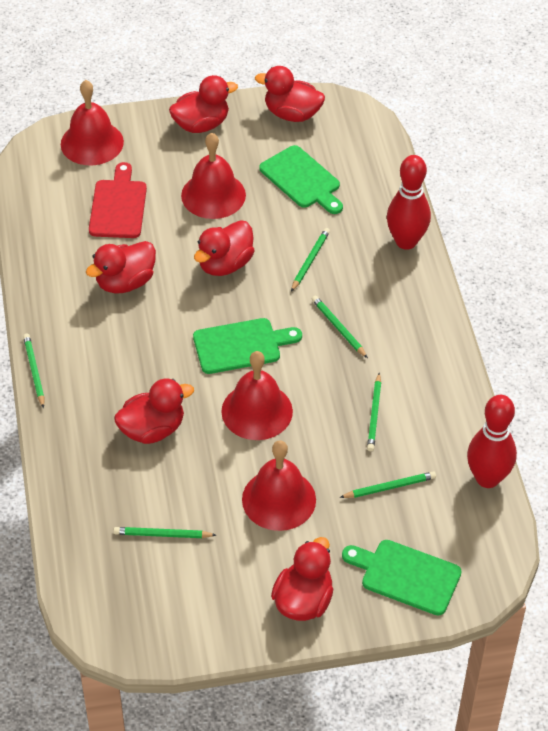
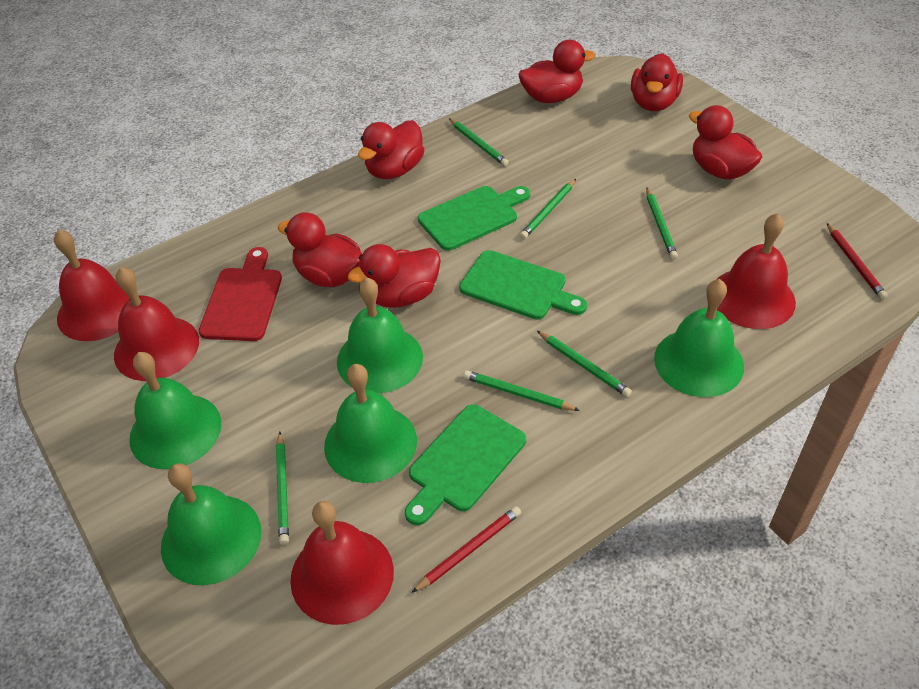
green bell: 0 -> 5
red bowling pin: 2 -> 0
red pencil: 0 -> 2

